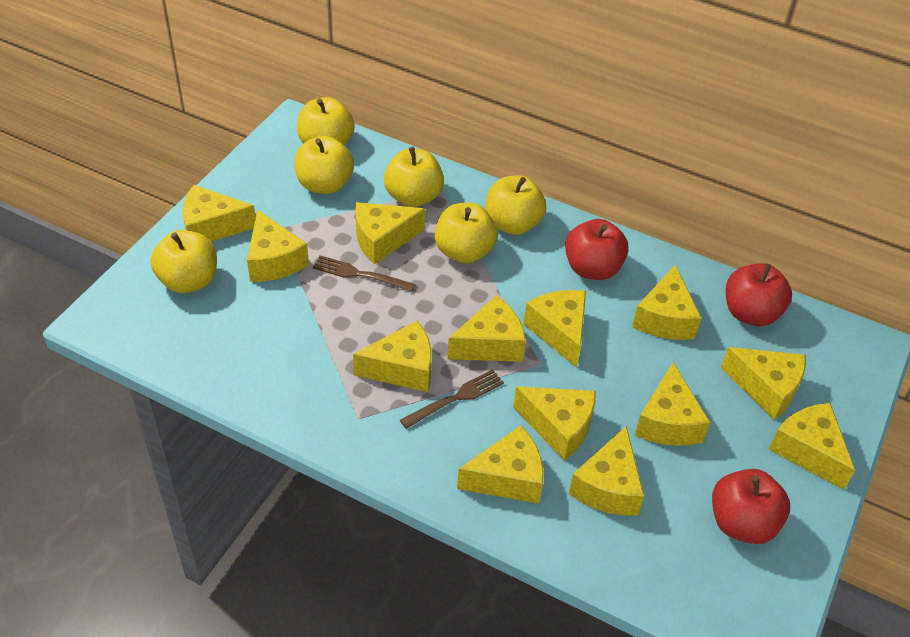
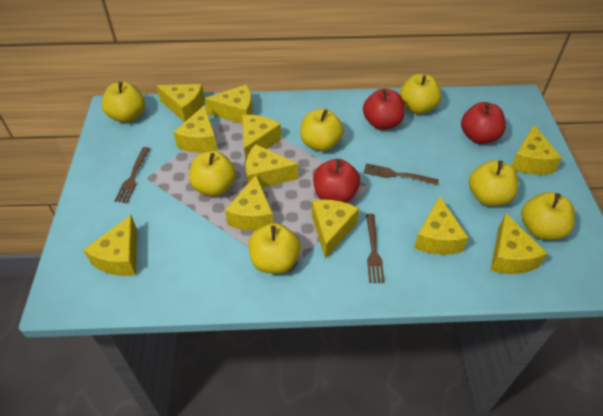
brown fork: 2 -> 3
yellow apple: 6 -> 7
yellow cheese: 13 -> 11

